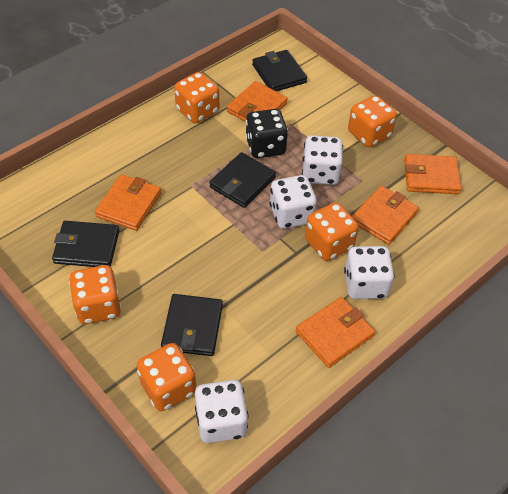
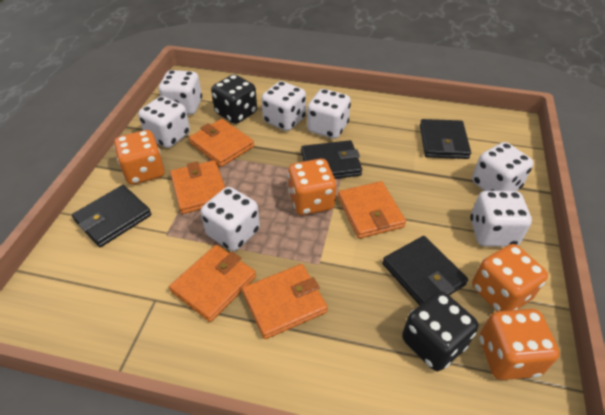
black dice: 1 -> 2
orange dice: 5 -> 4
white dice: 4 -> 7

